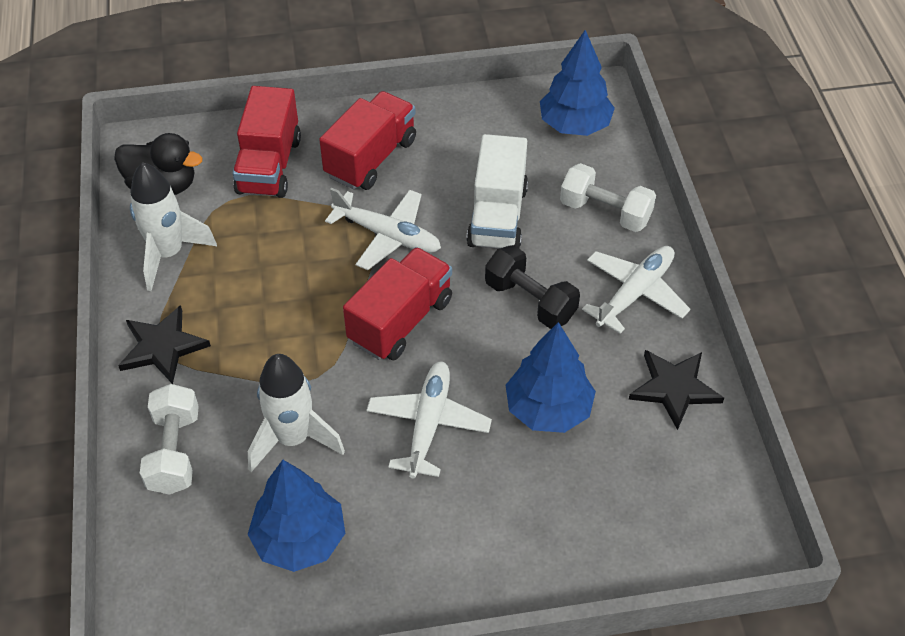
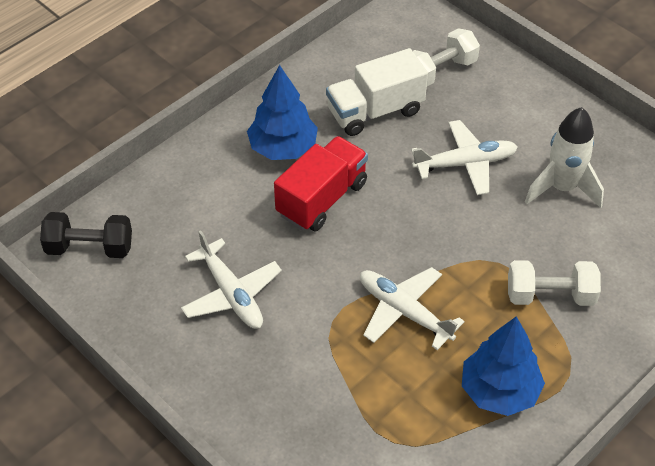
black duck: 1 -> 0
black star: 2 -> 0
blue tree: 3 -> 2
red truck: 3 -> 1
white rocket: 2 -> 1

